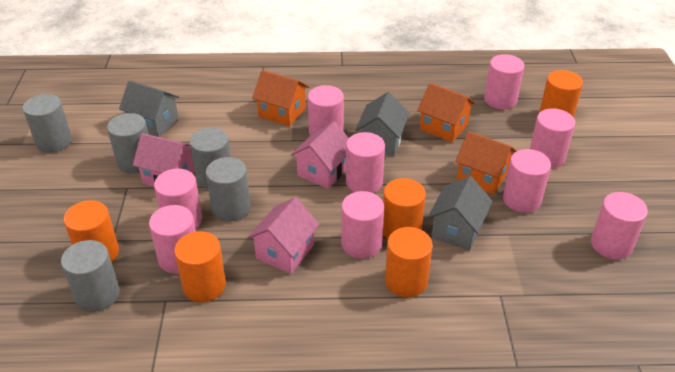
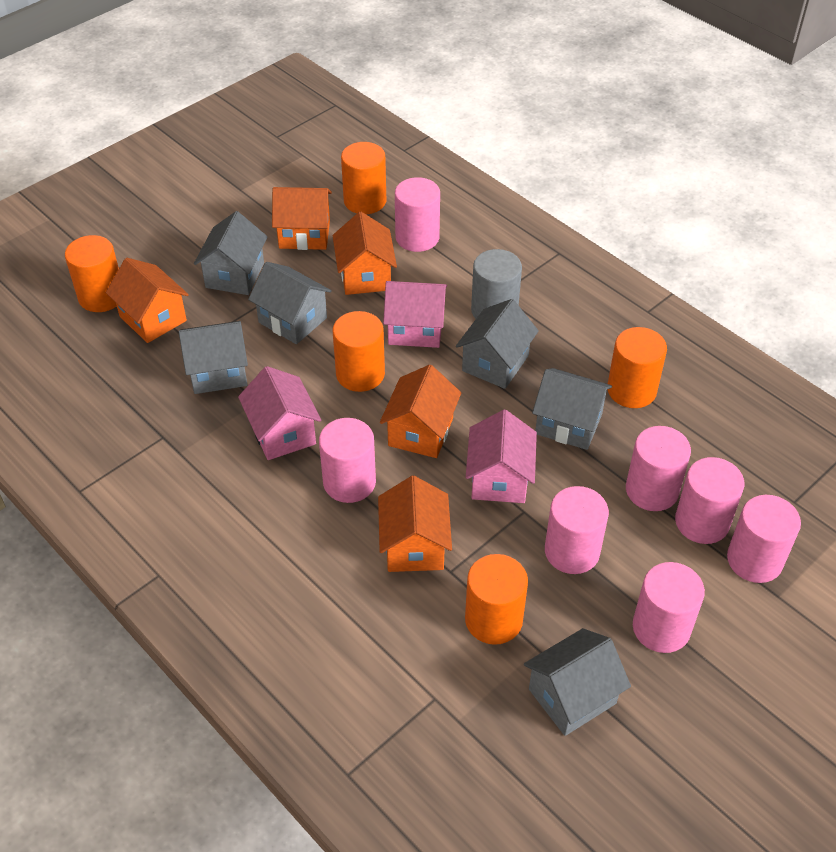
grey cylinder: 5 -> 1
grey house: 3 -> 6
orange house: 3 -> 5
pink cylinder: 9 -> 7

